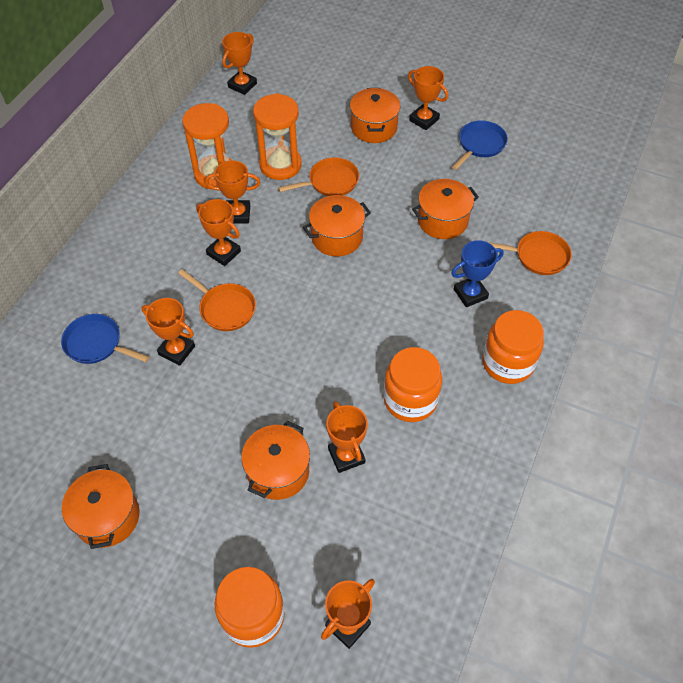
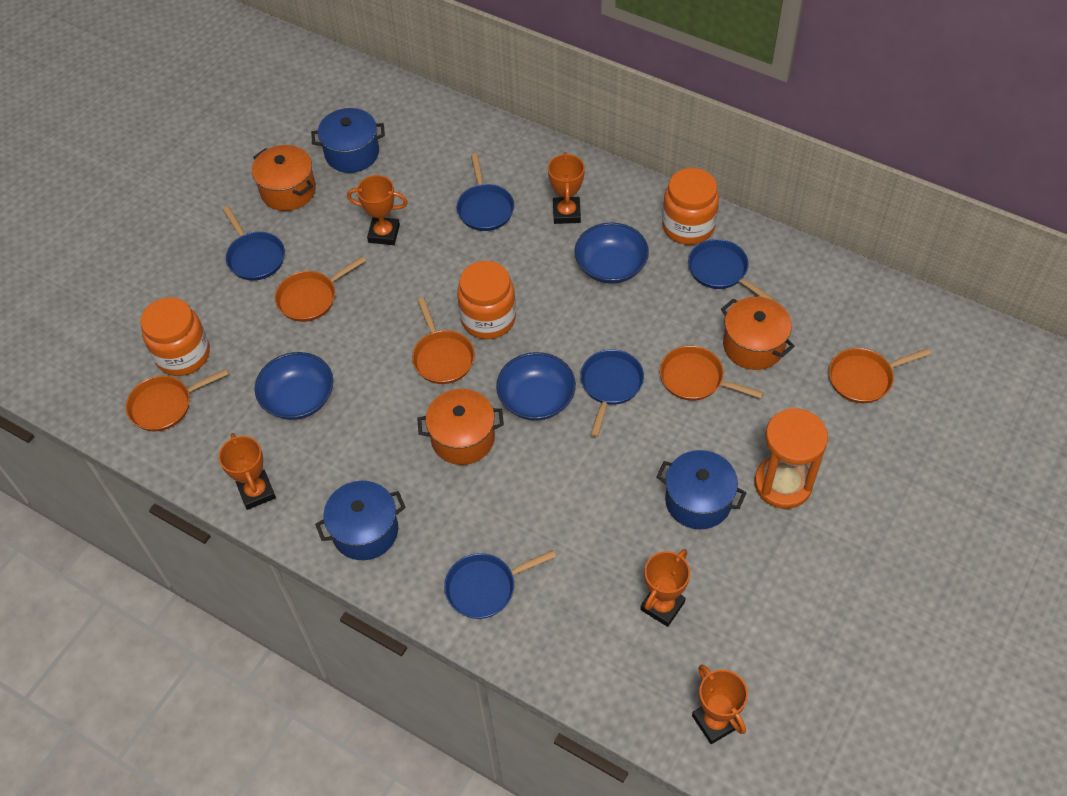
blue bowl: 0 -> 3
blue pan: 2 -> 5
blue pot: 0 -> 3
blue trophy: 1 -> 0
orange hourglass: 2 -> 1
orange pan: 3 -> 5
orange pot: 5 -> 3
orange trophy: 7 -> 5

